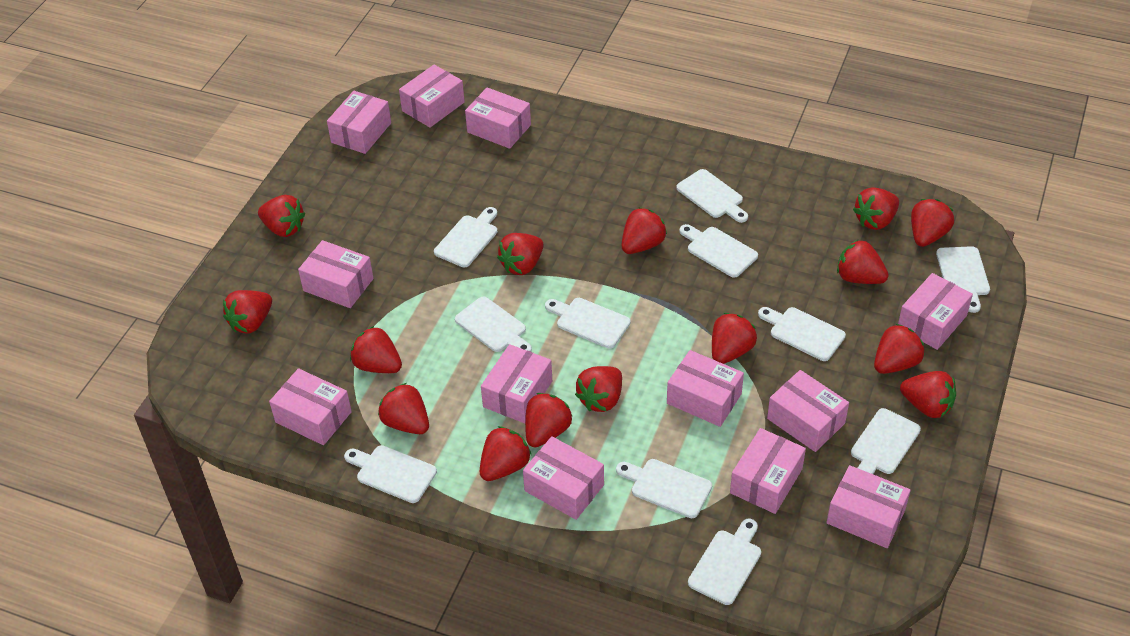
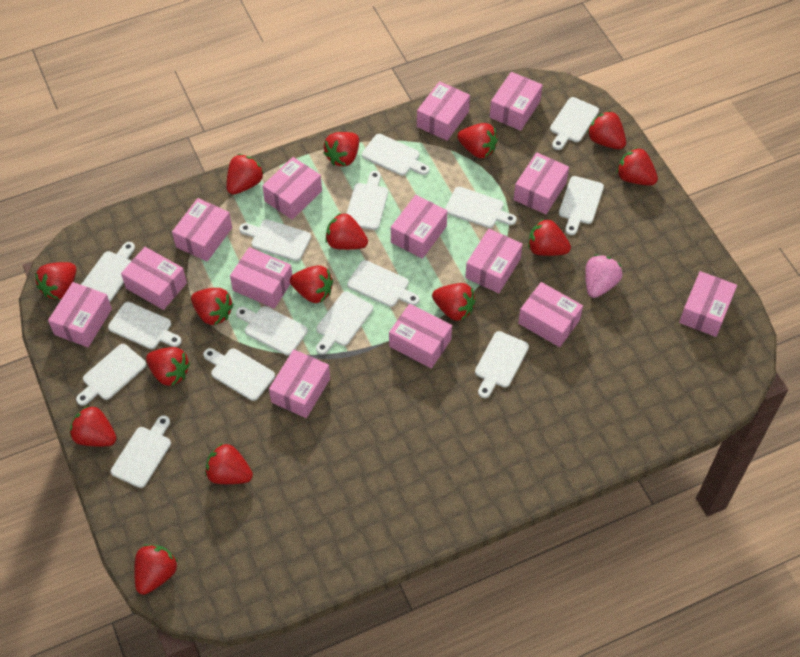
pink box: 12 -> 14
pink strawberry: 0 -> 1
white cutting board: 11 -> 15

